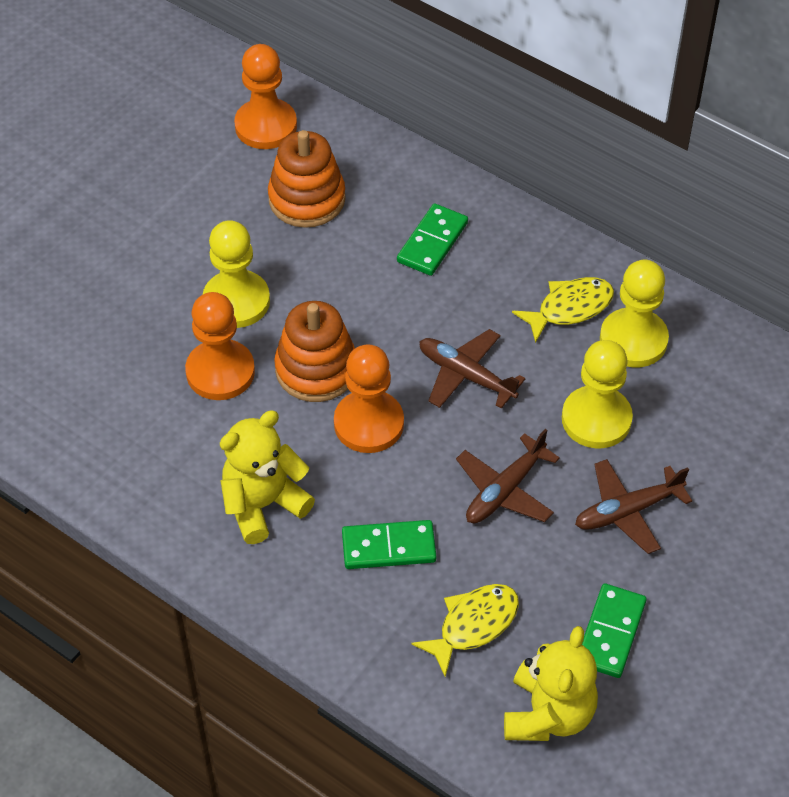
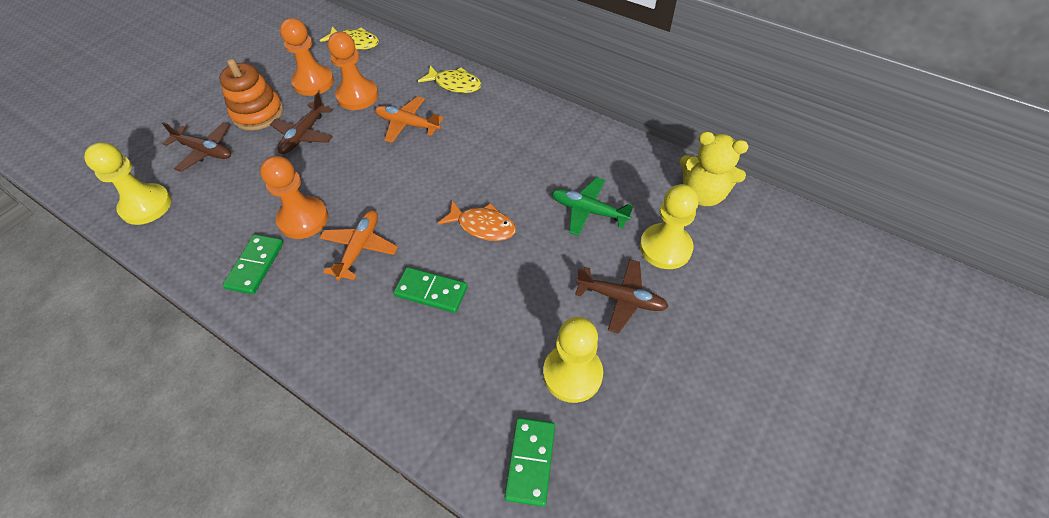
green plane: 0 -> 1
orange fish: 0 -> 1
orange plane: 0 -> 2
orange stacking toy: 2 -> 1
yellow teddy bear: 2 -> 1

